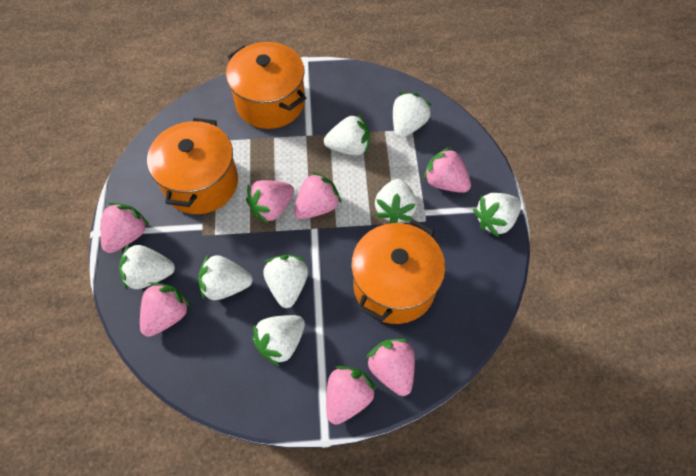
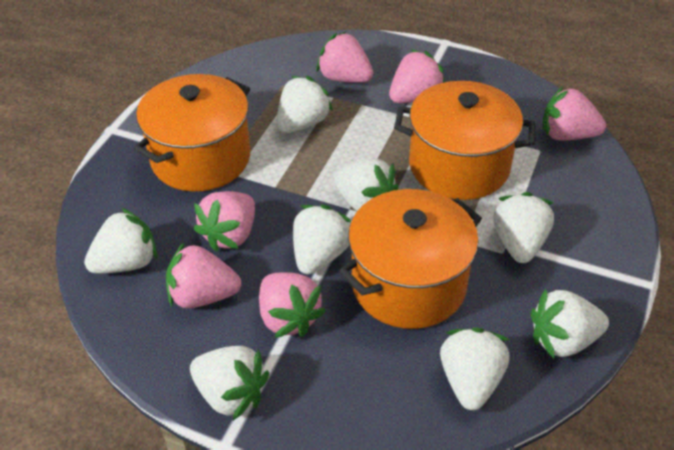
pink strawberry: 7 -> 6

